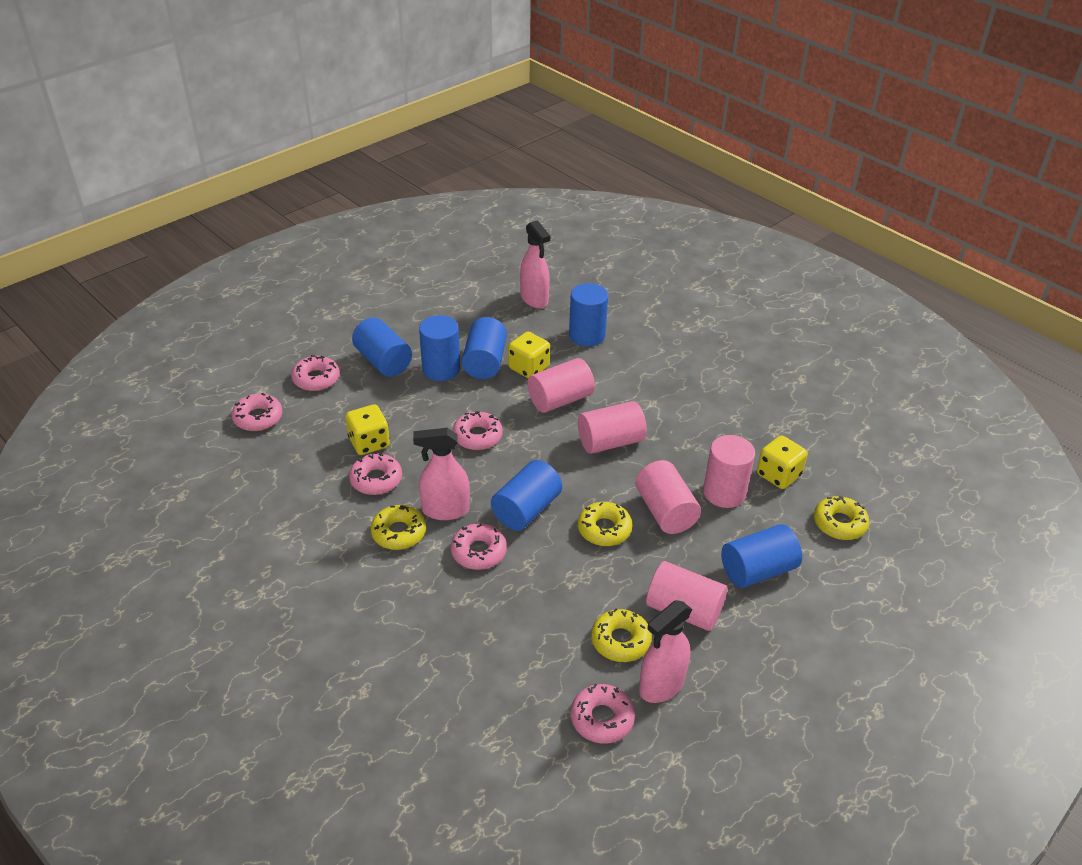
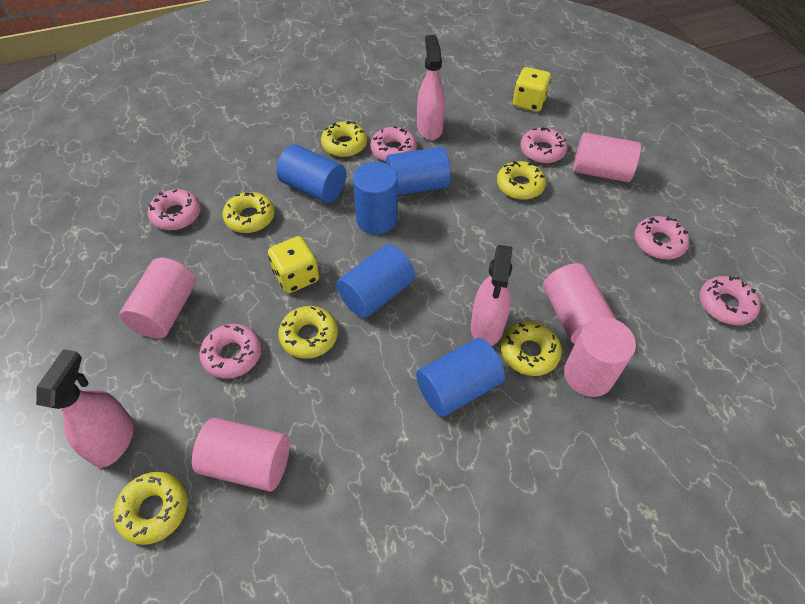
blue cylinder: 6 -> 5
yellow dice: 3 -> 2
yellow donut: 4 -> 6

